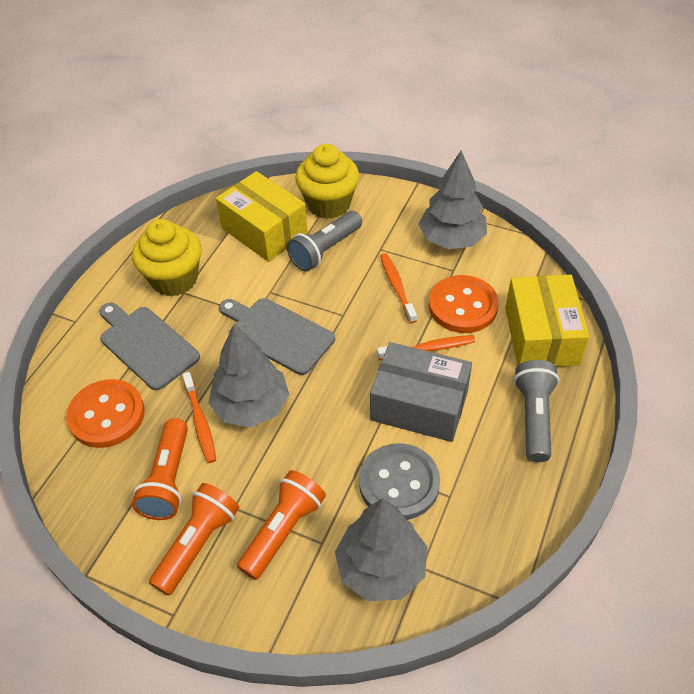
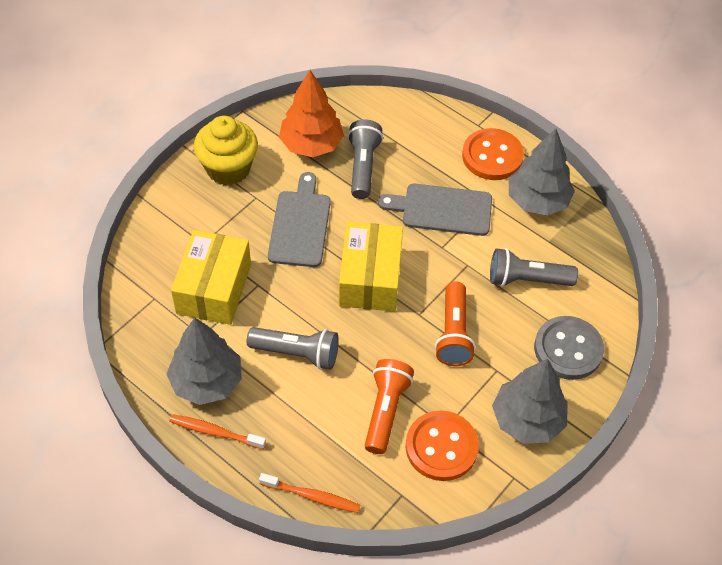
grey box: 1 -> 0
grey flashlight: 2 -> 3
orange flashlight: 3 -> 2
orange toothbrush: 3 -> 2
orange tree: 0 -> 1
yellow cupcake: 2 -> 1

